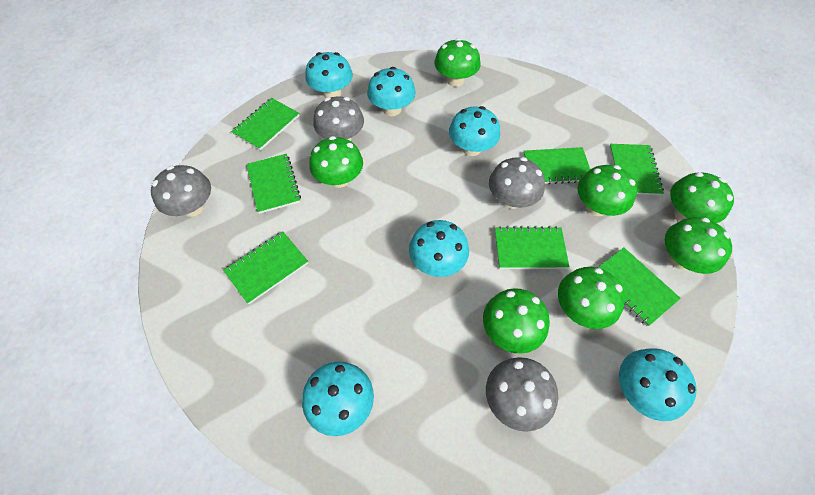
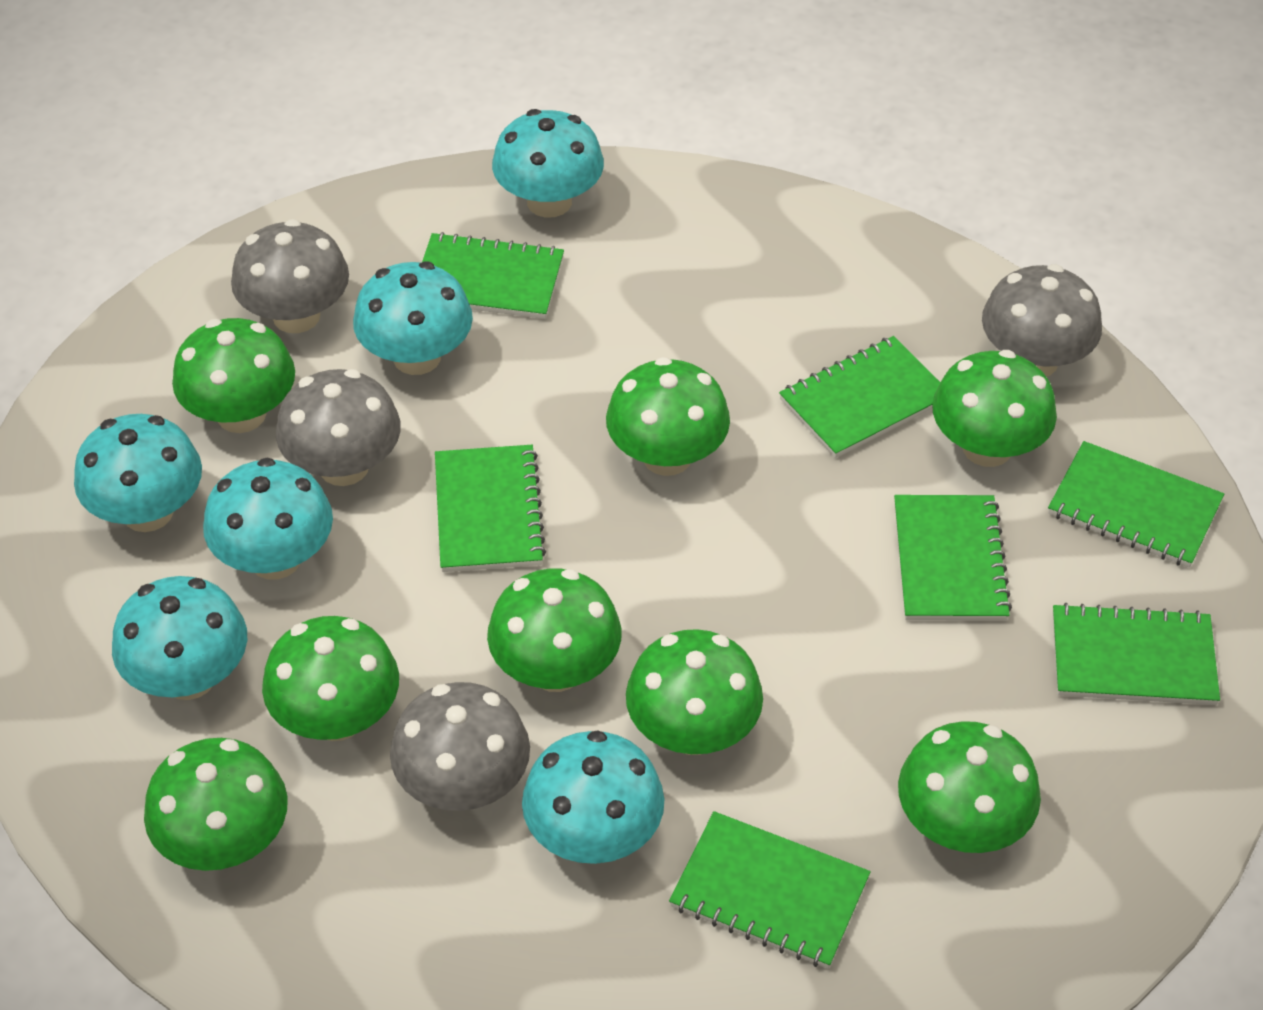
green mushroom: 7 -> 8

